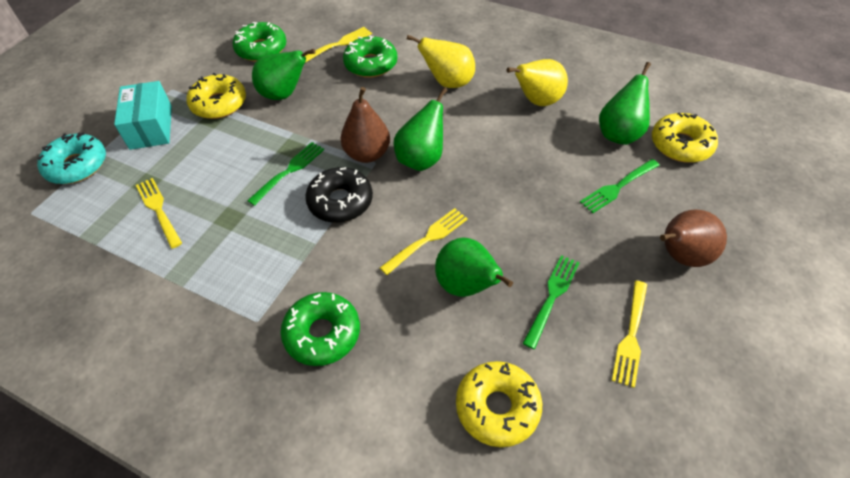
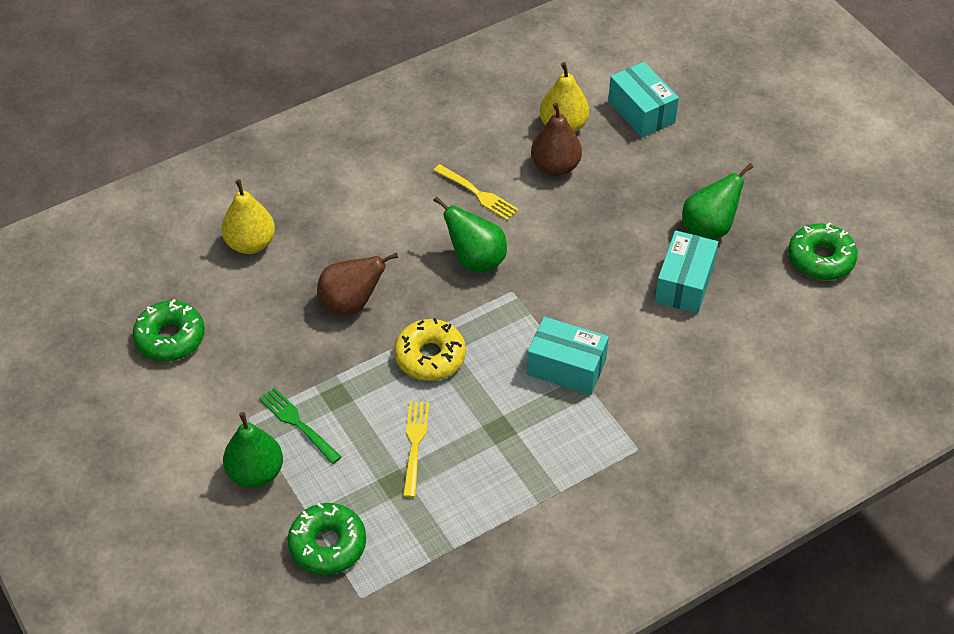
black donut: 1 -> 0
green fork: 3 -> 1
green pear: 4 -> 3
turquoise box: 1 -> 3
turquoise donut: 1 -> 0
yellow donut: 3 -> 1
yellow fork: 4 -> 2

